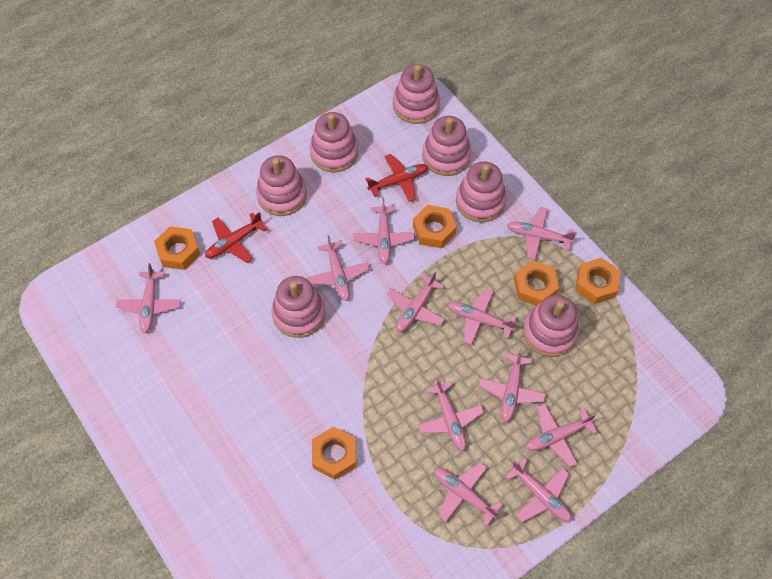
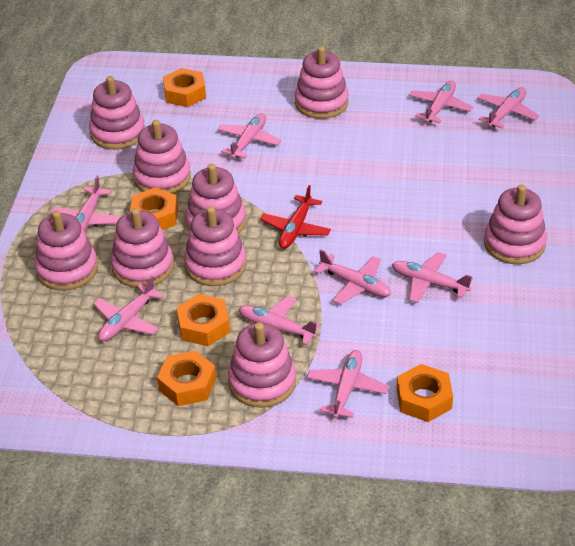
pink plane: 11 -> 9
pink stacking toy: 7 -> 9
red plane: 2 -> 1

